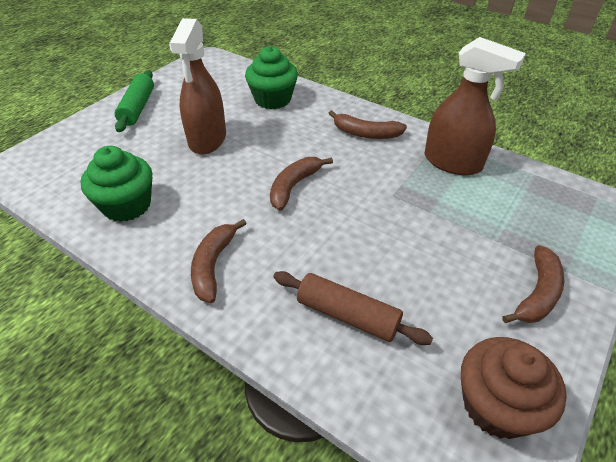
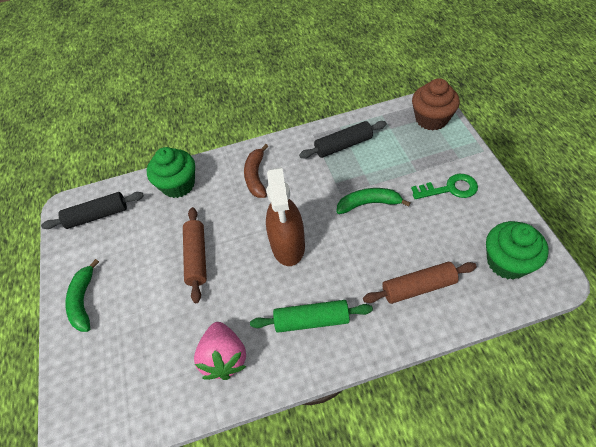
black rolling pin: 0 -> 2
brown banana: 4 -> 1
brown rolling pin: 1 -> 2
brown spray bottle: 2 -> 1
green banana: 0 -> 2
green key: 0 -> 1
pink strawberry: 0 -> 1

